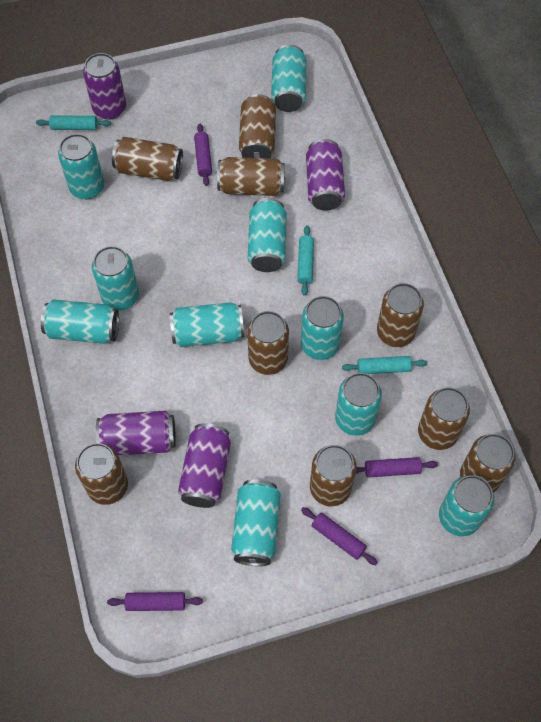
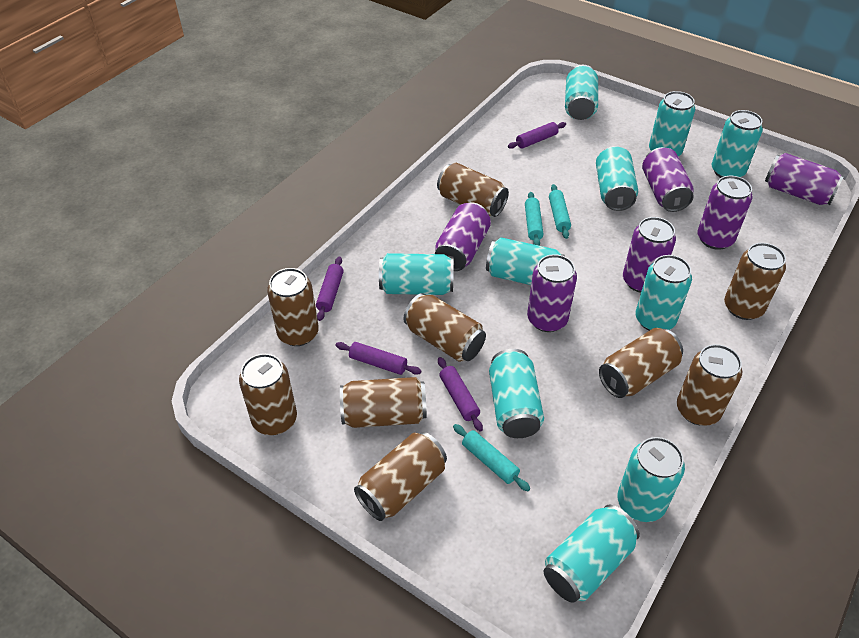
purple can: 4 -> 6

